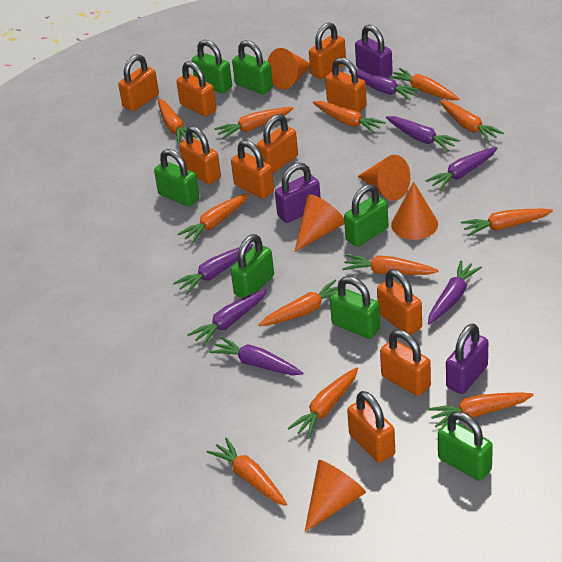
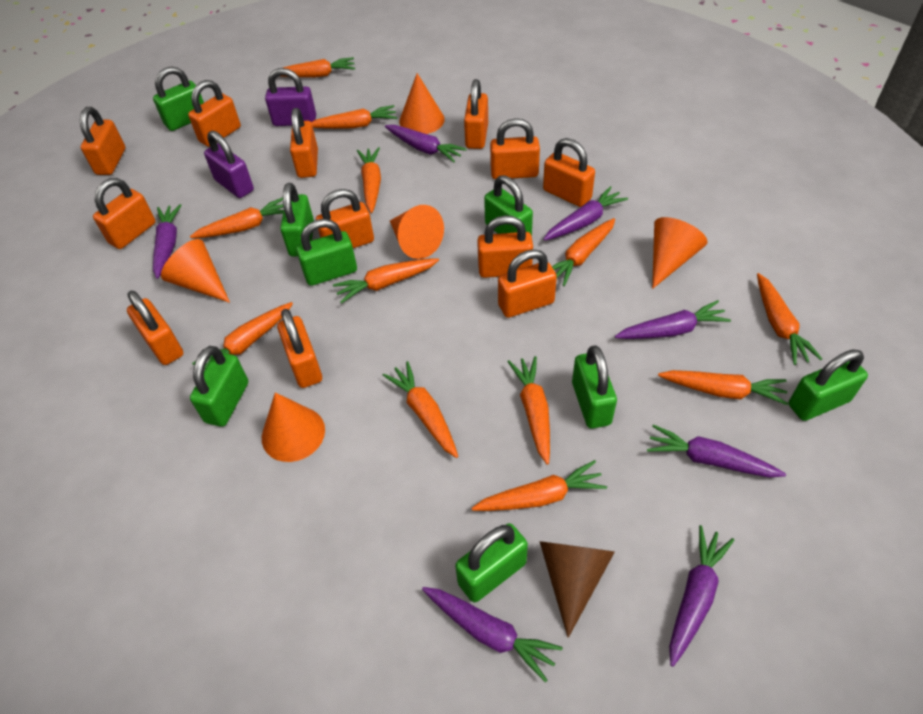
brown cone: 0 -> 1
green padlock: 7 -> 8
orange padlock: 10 -> 12
purple padlock: 3 -> 2

